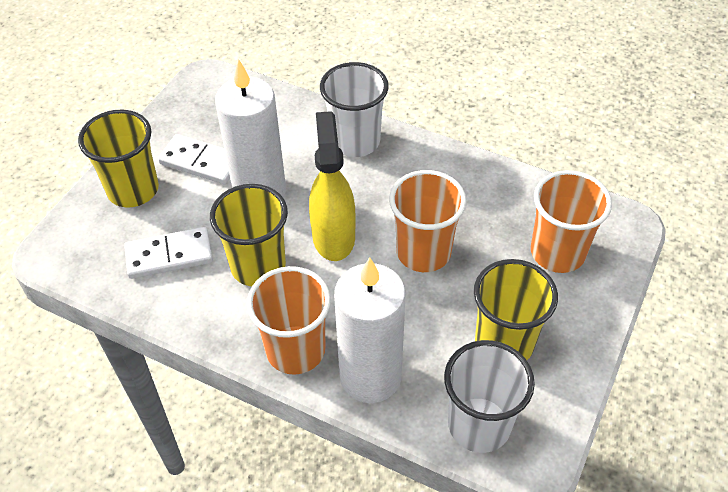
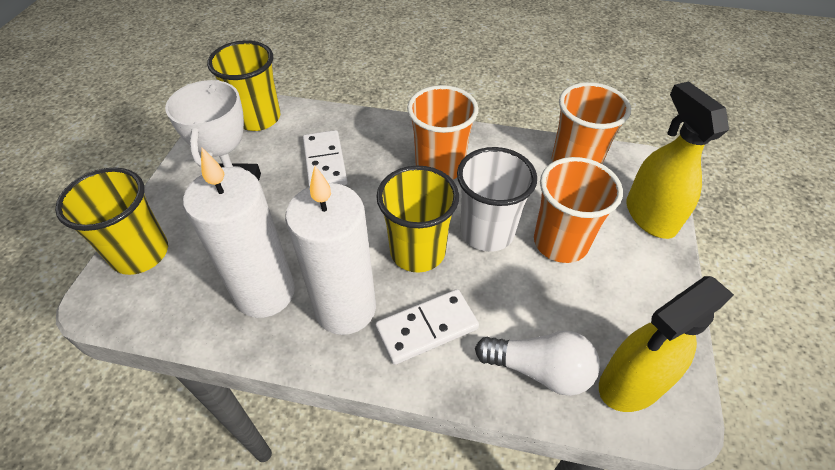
white cup: 2 -> 1
white light bulb: 0 -> 1
white trophy: 0 -> 1
yellow spray bottle: 1 -> 2

